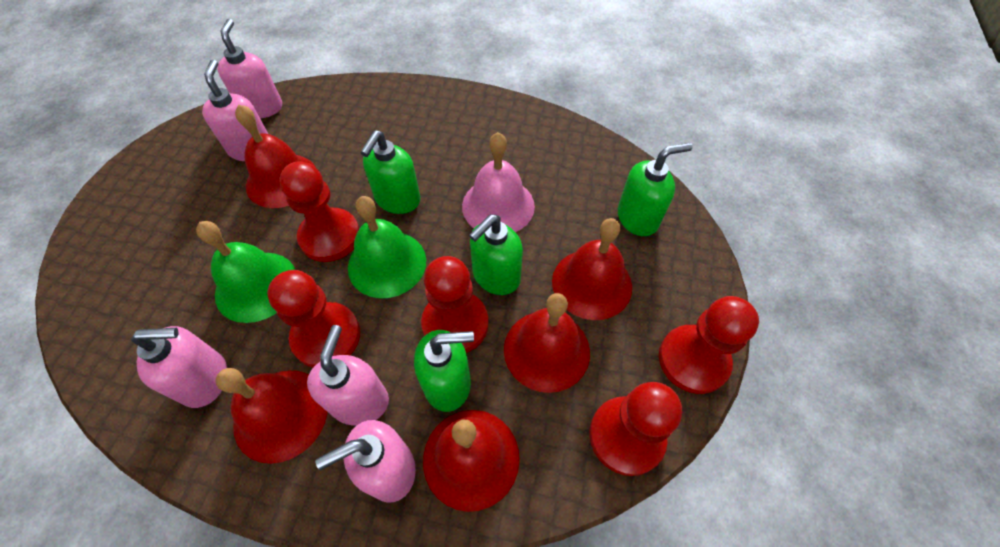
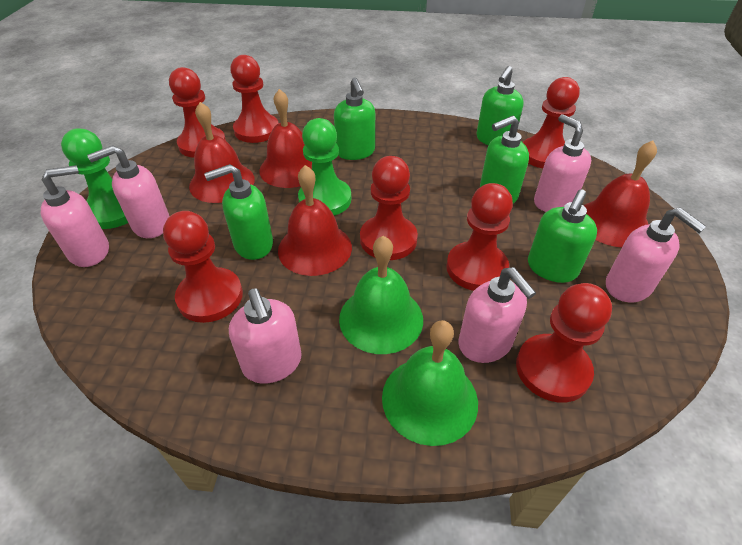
green pawn: 0 -> 2
green soap dispenser: 4 -> 5
pink bell: 1 -> 0
pink soap dispenser: 5 -> 6
red bell: 5 -> 4
red pawn: 5 -> 7

